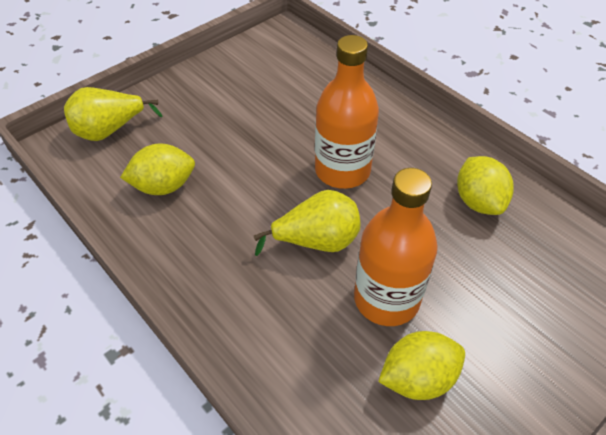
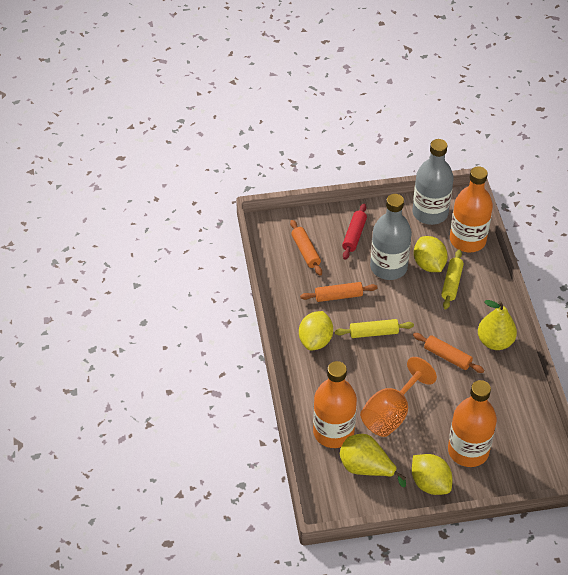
grey bottle: 0 -> 2
orange bottle: 2 -> 3
orange goblet: 0 -> 1
orange rolling pin: 0 -> 3
red rolling pin: 0 -> 1
yellow rolling pin: 0 -> 2

